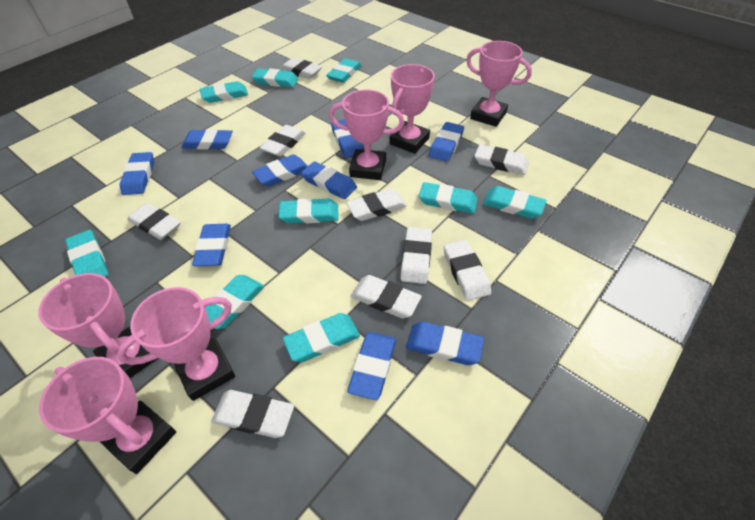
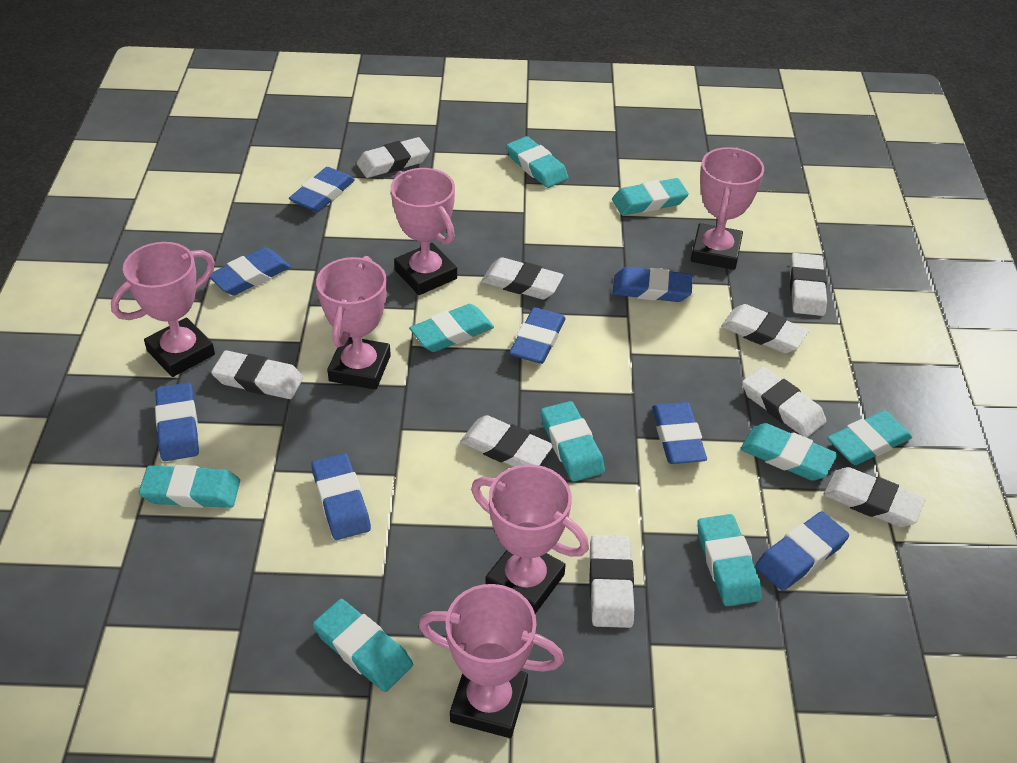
blue eraser: 9 -> 8

